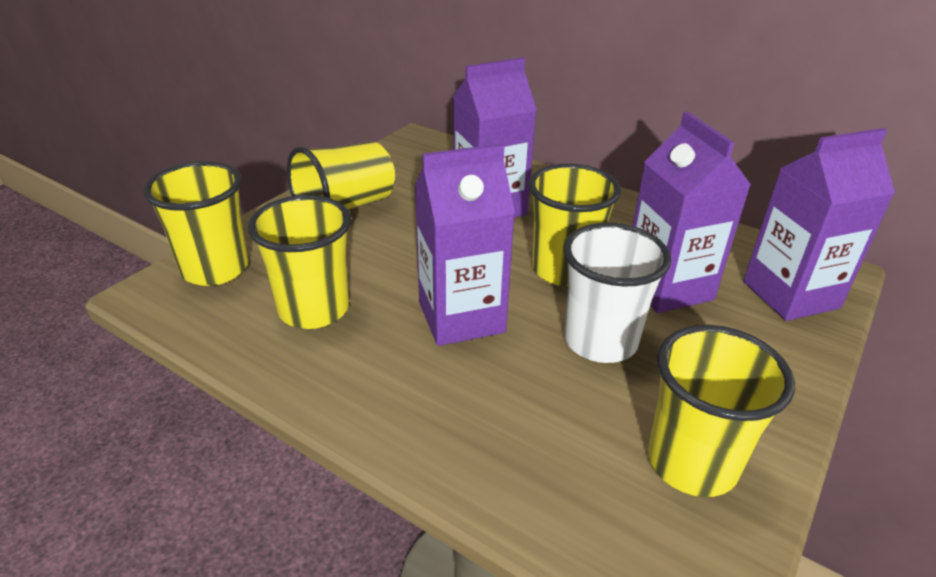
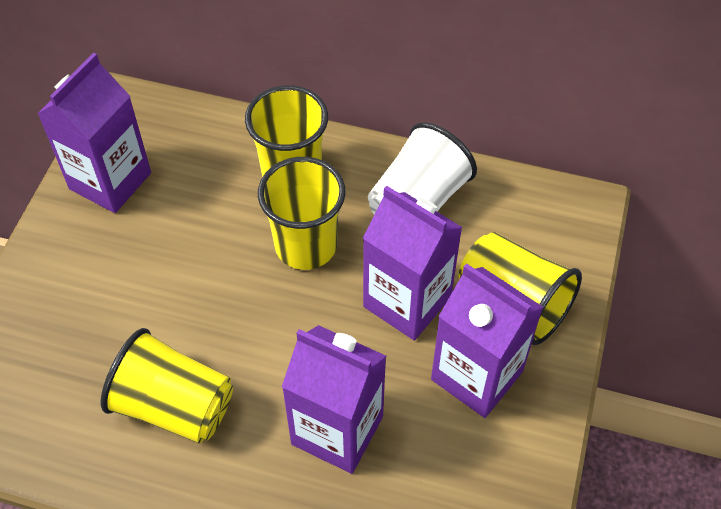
yellow cup: 5 -> 4

